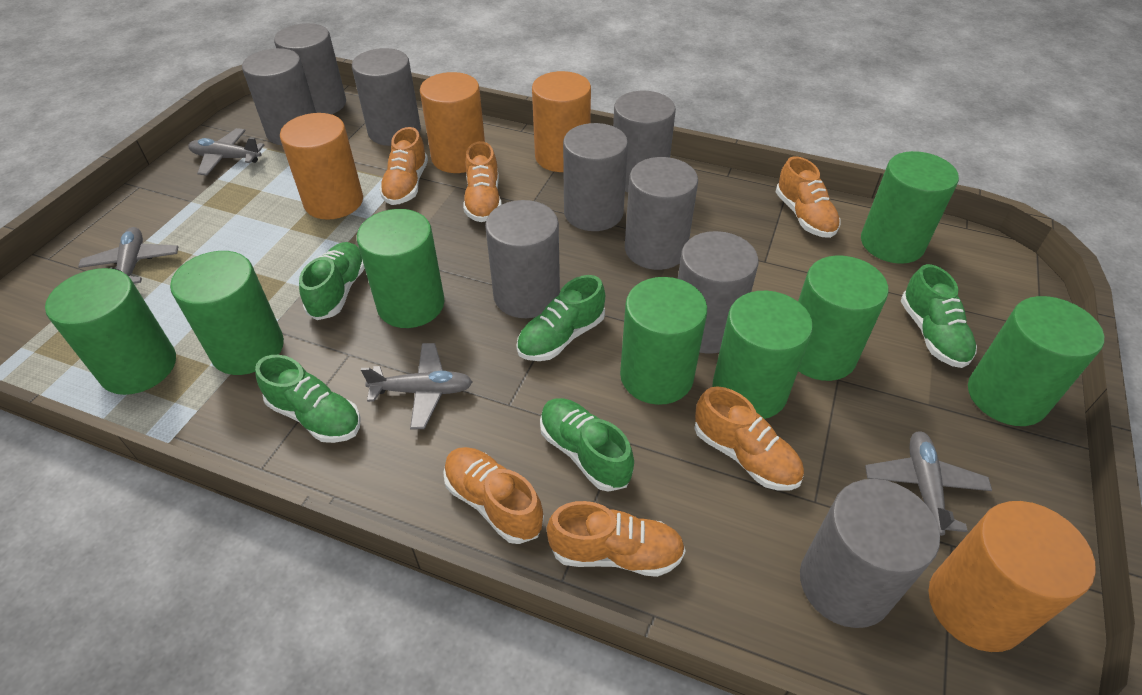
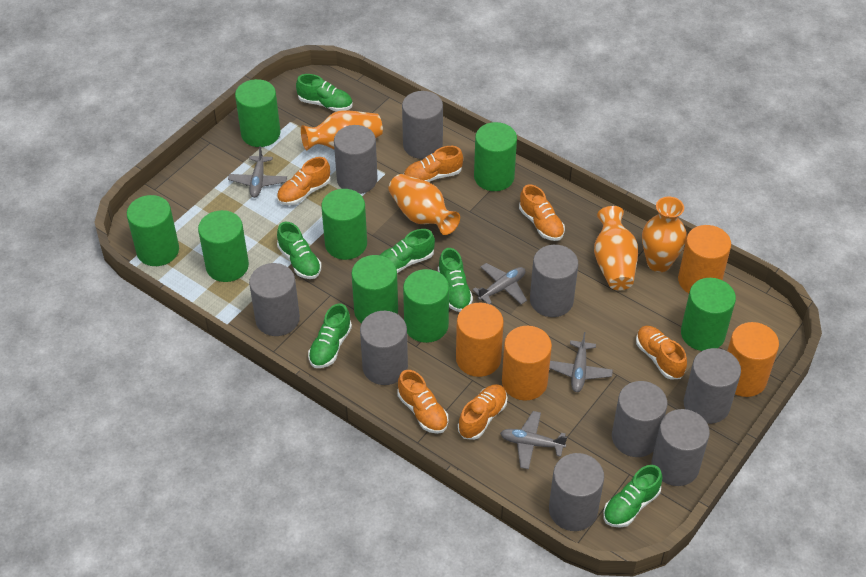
green shoe: 5 -> 6
orange vase: 0 -> 4

